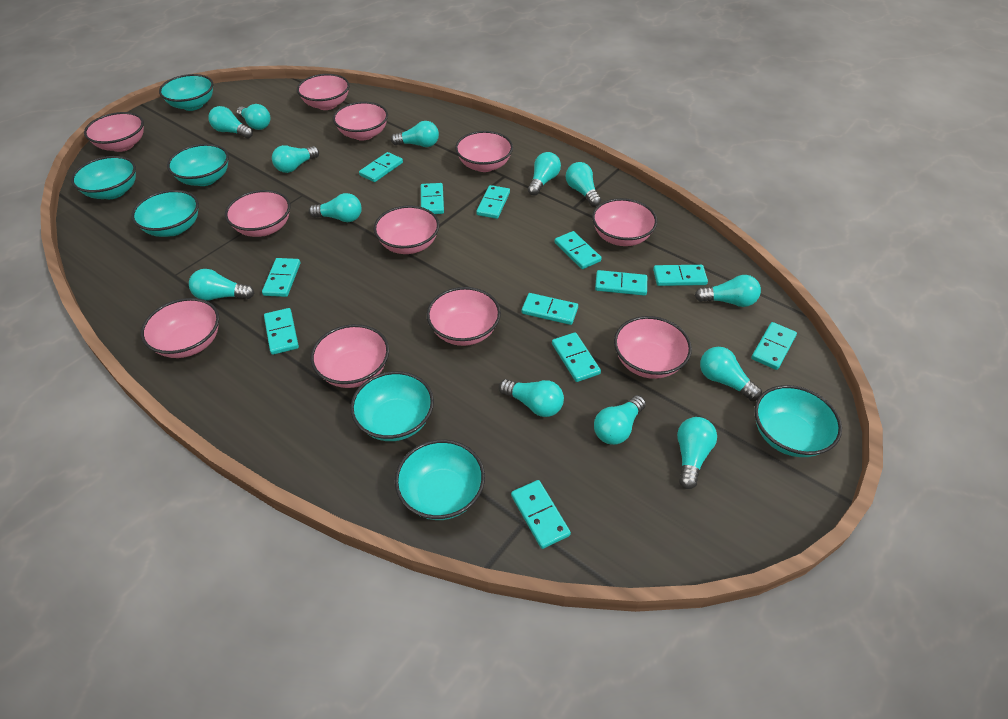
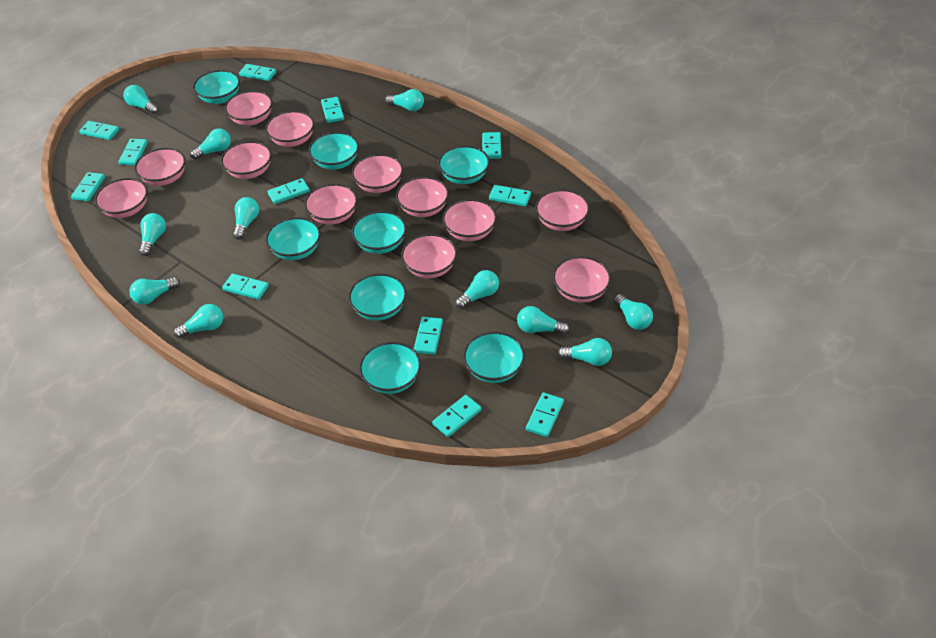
pink bowl: 11 -> 12
turquoise bowl: 7 -> 8
turquoise light bulb: 13 -> 11

